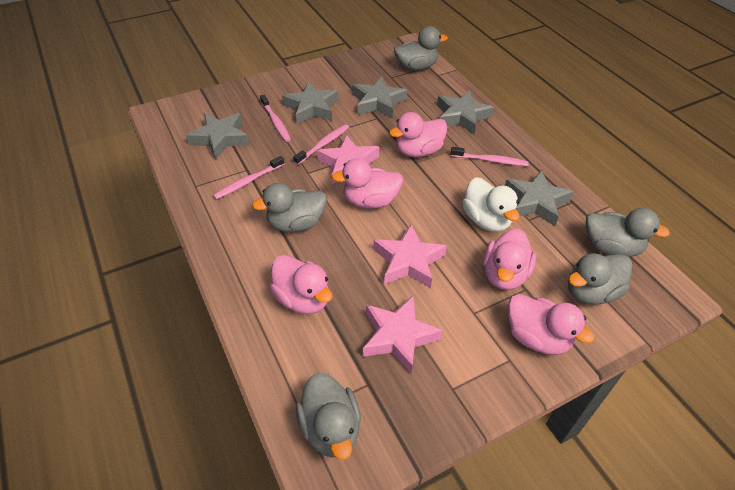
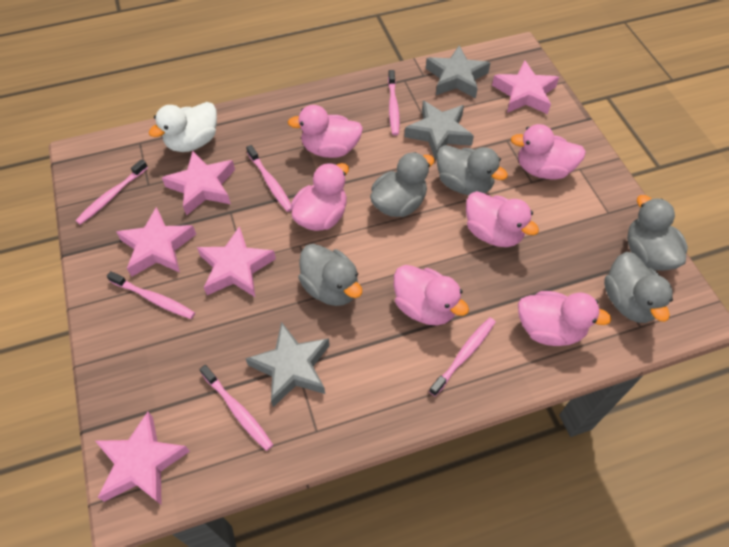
grey star: 5 -> 3
pink duck: 5 -> 6
pink star: 3 -> 5
pink toothbrush: 4 -> 6

